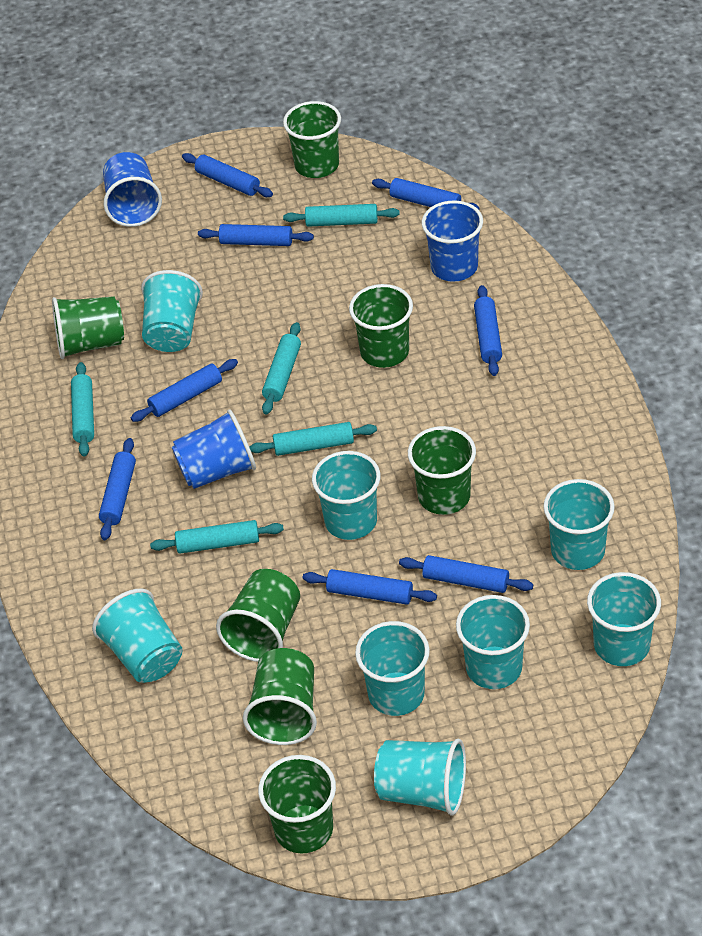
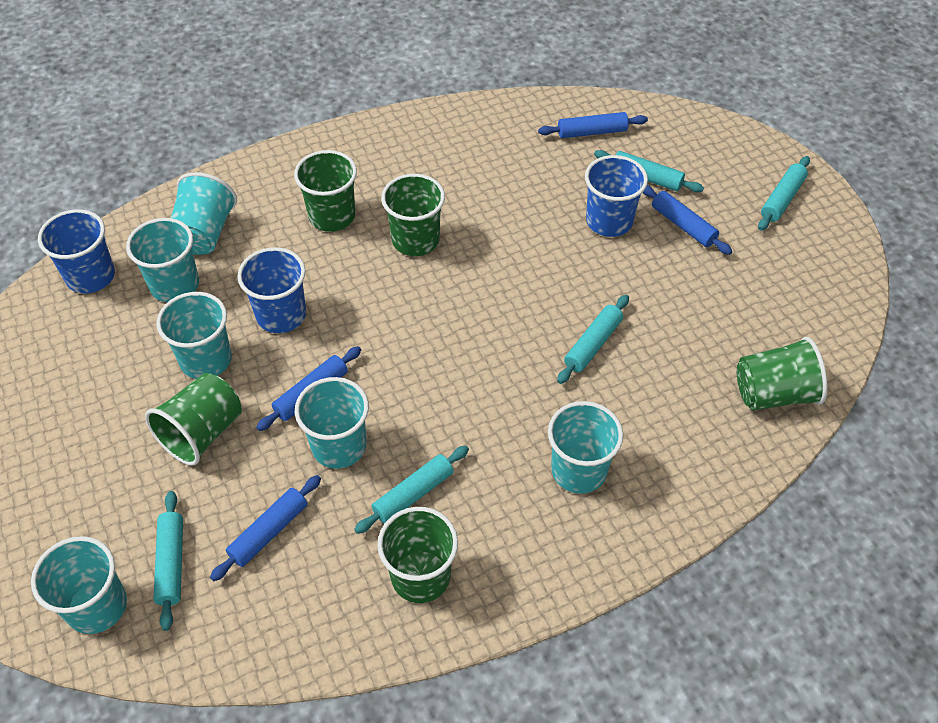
blue rolling pin: 8 -> 4
green cup: 7 -> 5
turquoise cup: 8 -> 6

